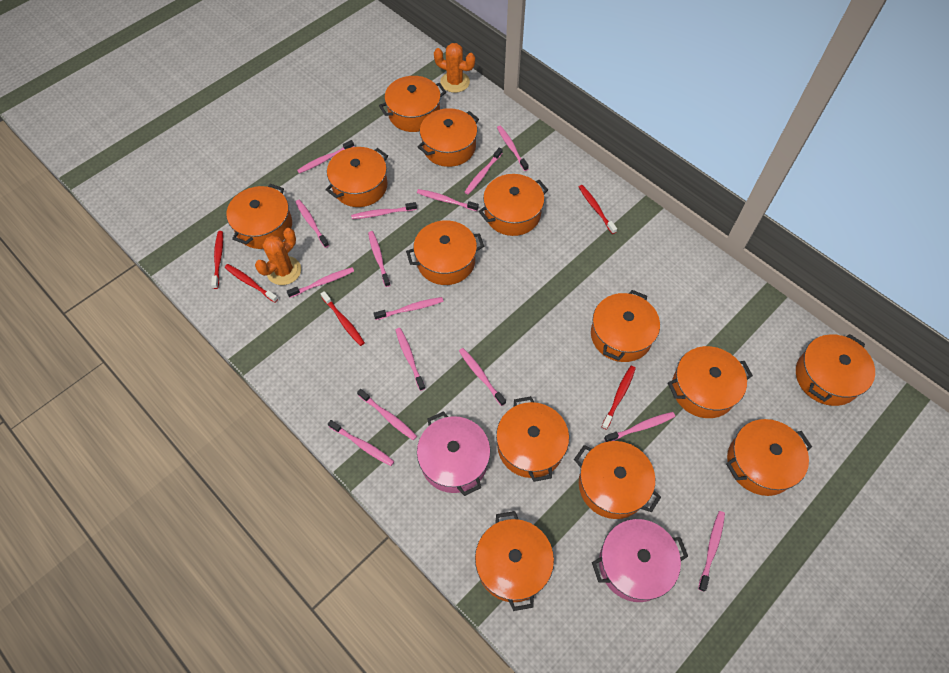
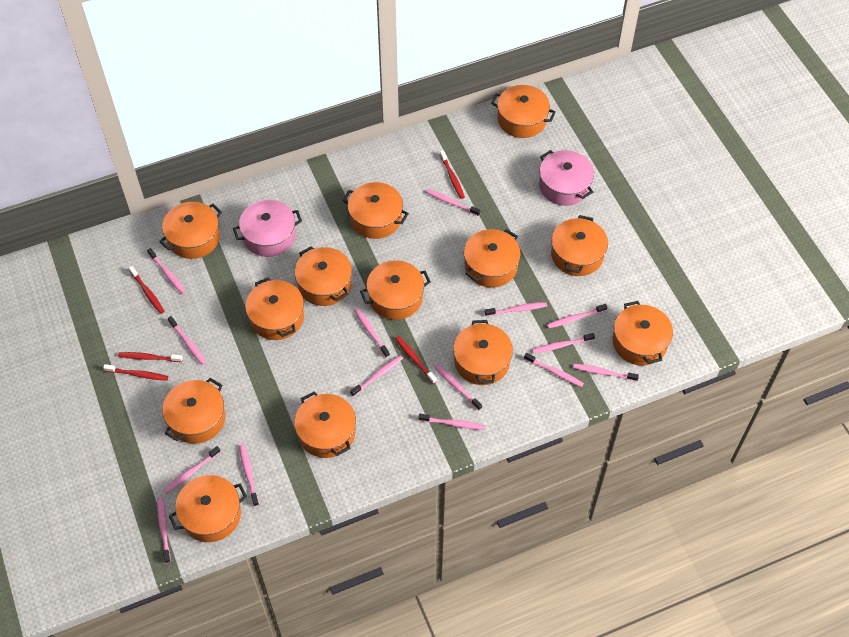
orange cactus: 2 -> 0

